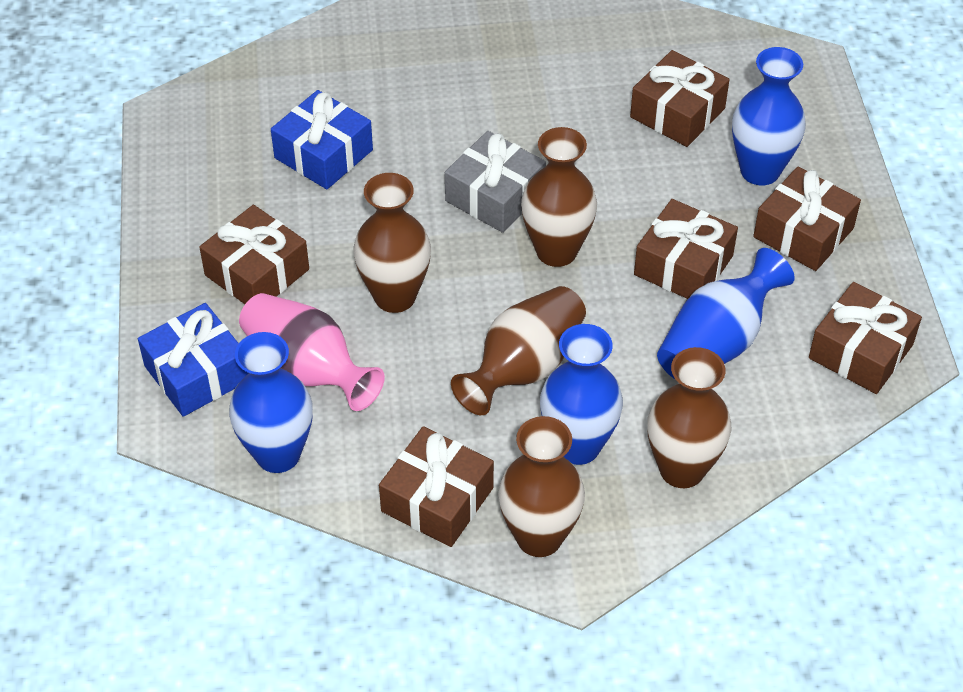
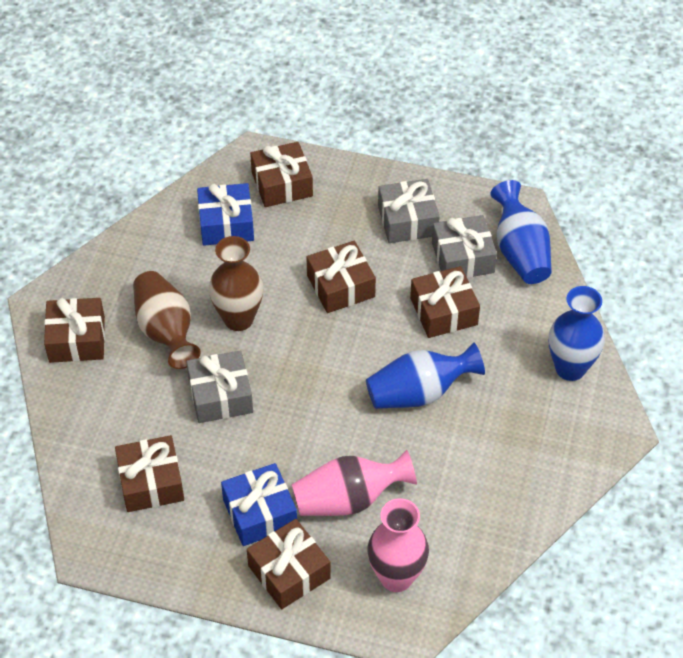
blue vase: 4 -> 3
brown vase: 5 -> 2
grey gift: 1 -> 3
pink vase: 1 -> 2

